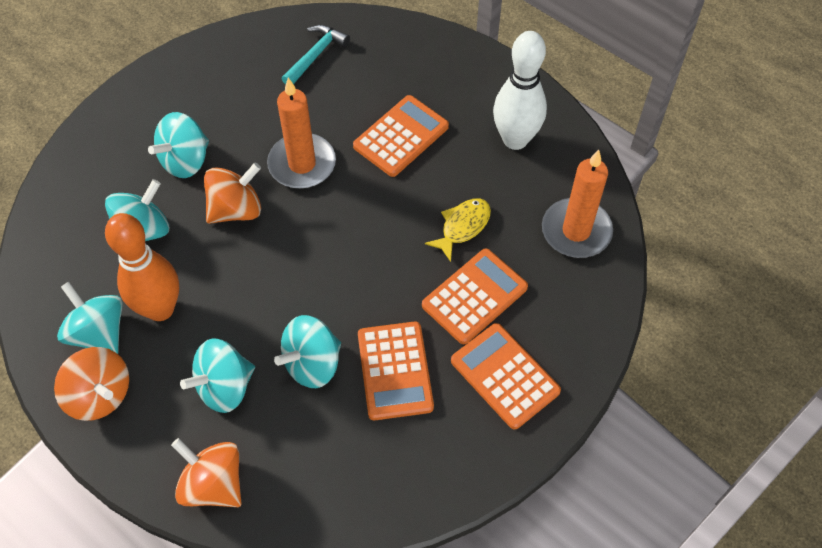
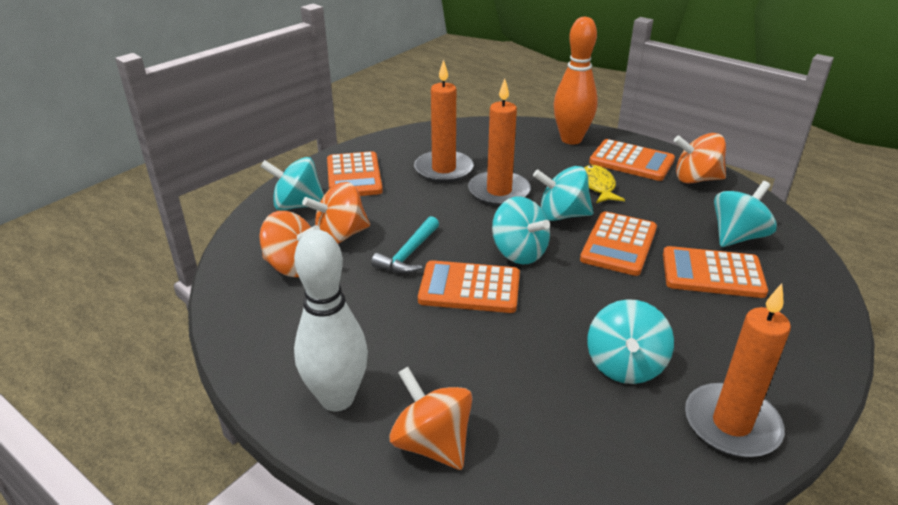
orange calculator: 4 -> 5
orange candle: 2 -> 3
orange spinning top: 3 -> 4

